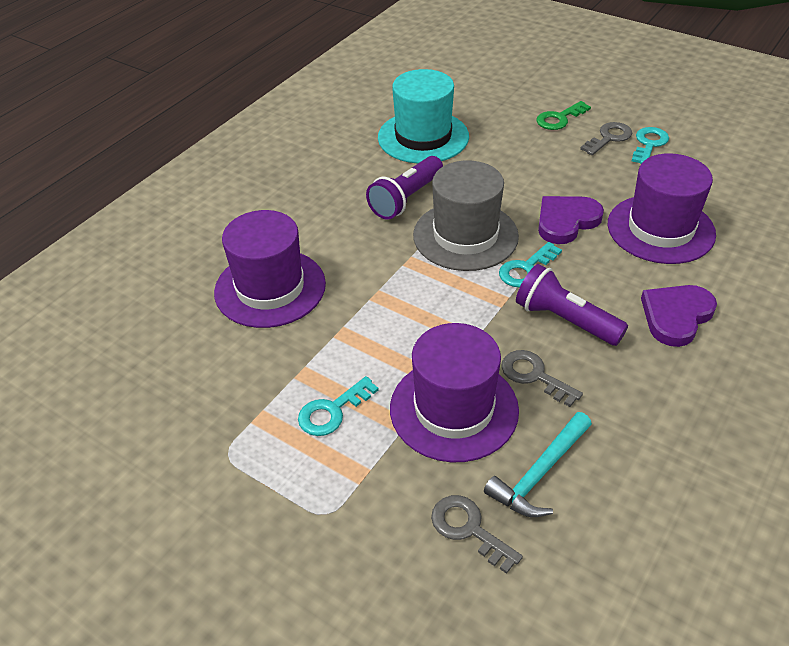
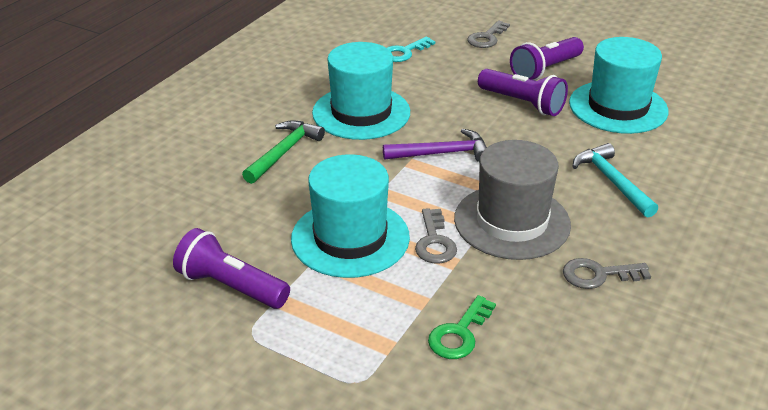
green hammer: 0 -> 1
purple flashlight: 2 -> 3
purple hammer: 0 -> 1
purple hat: 3 -> 0
purple heart: 2 -> 0
turquoise hat: 1 -> 3
turquoise key: 3 -> 1

